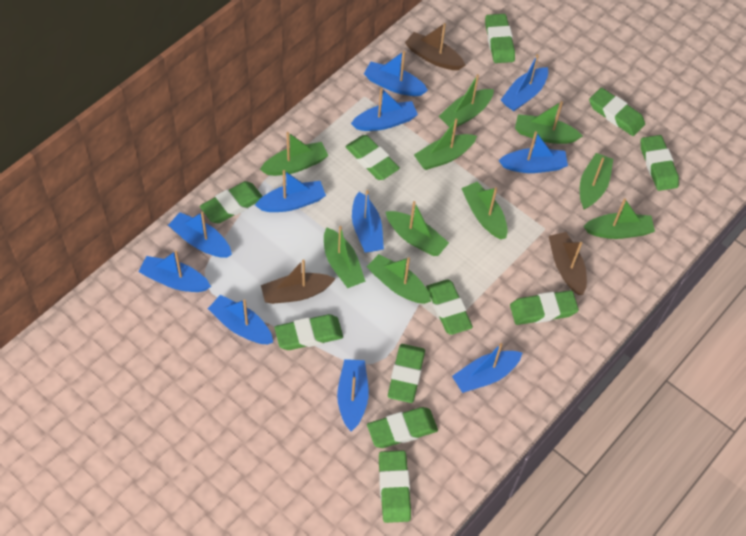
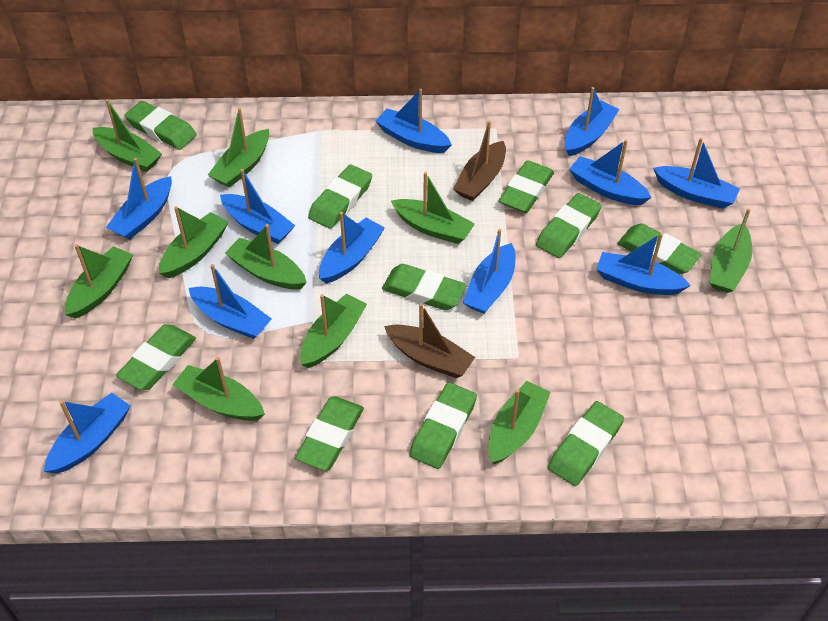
brown boat: 3 -> 2
green eraser: 11 -> 10

